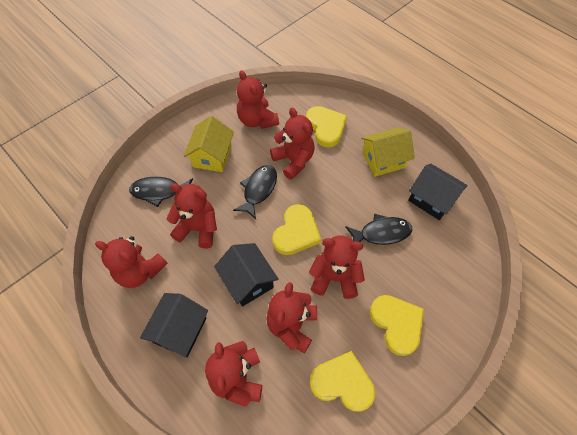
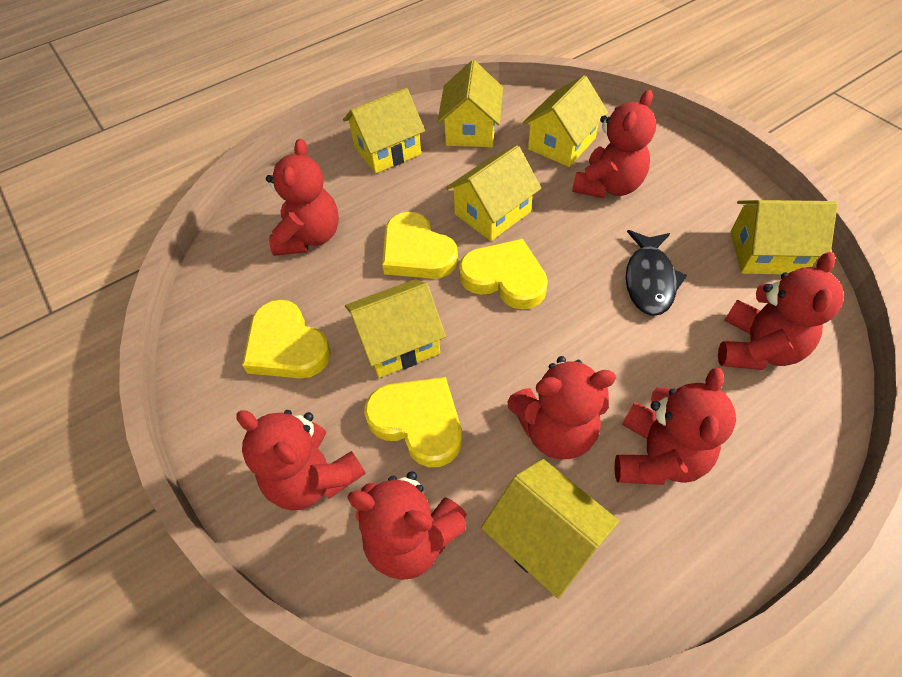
black fish: 3 -> 1
black house: 3 -> 0
yellow house: 2 -> 7

